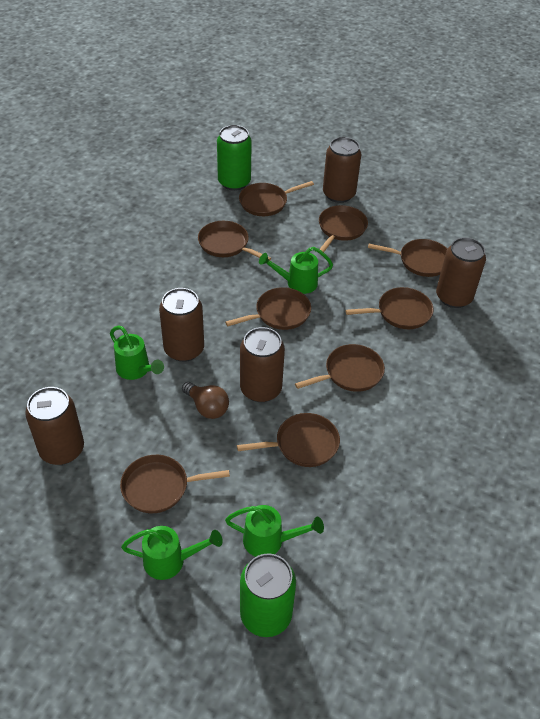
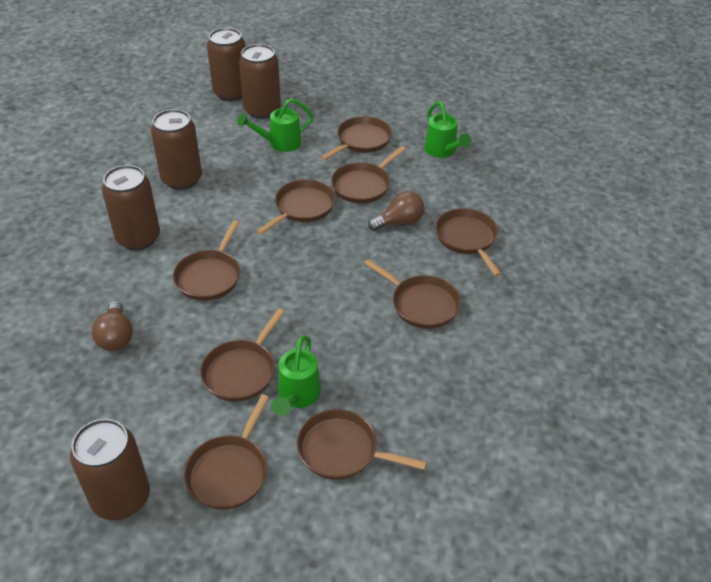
brown light bulb: 1 -> 2
green can: 2 -> 0
green watering can: 4 -> 3

